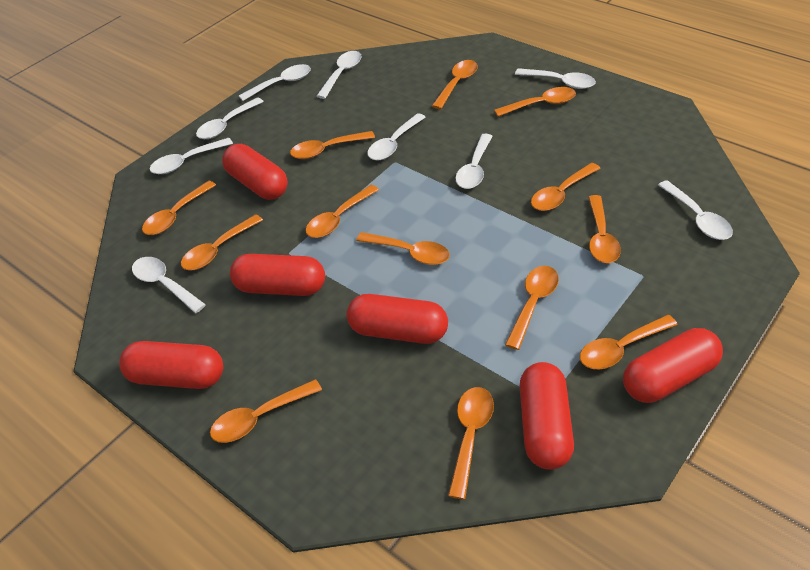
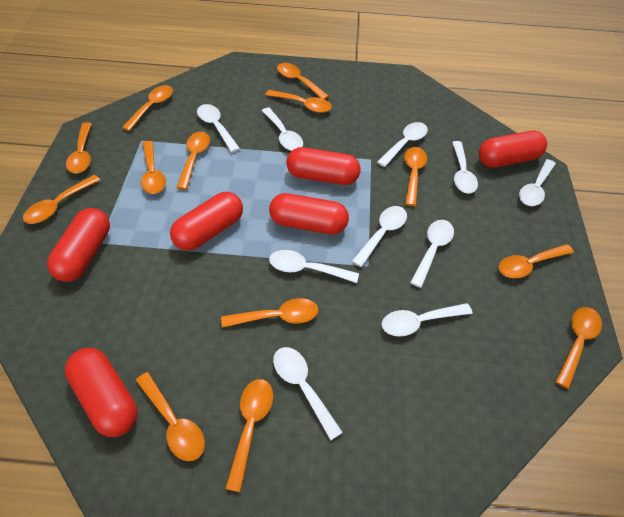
white spoon: 9 -> 10

